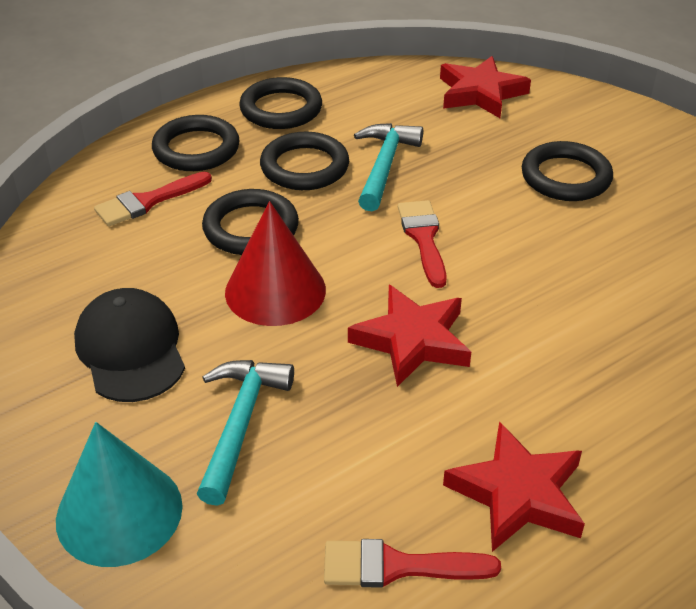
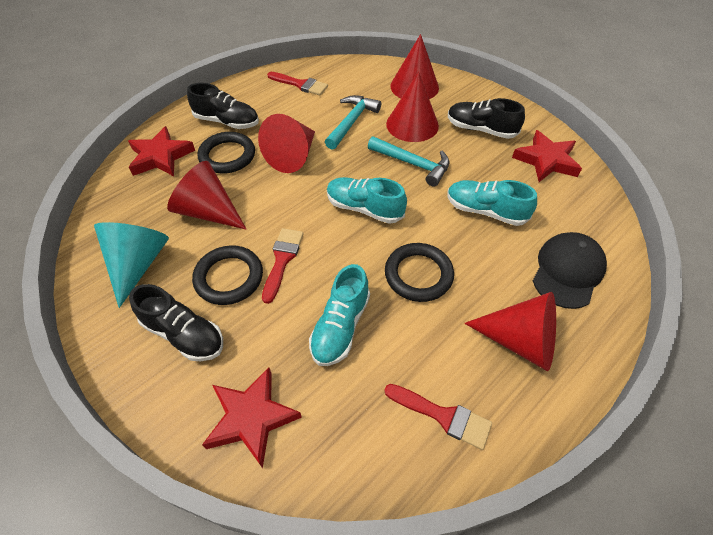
black ring: 5 -> 3
black shoe: 0 -> 3
red cone: 1 -> 5
turquoise shoe: 0 -> 3

